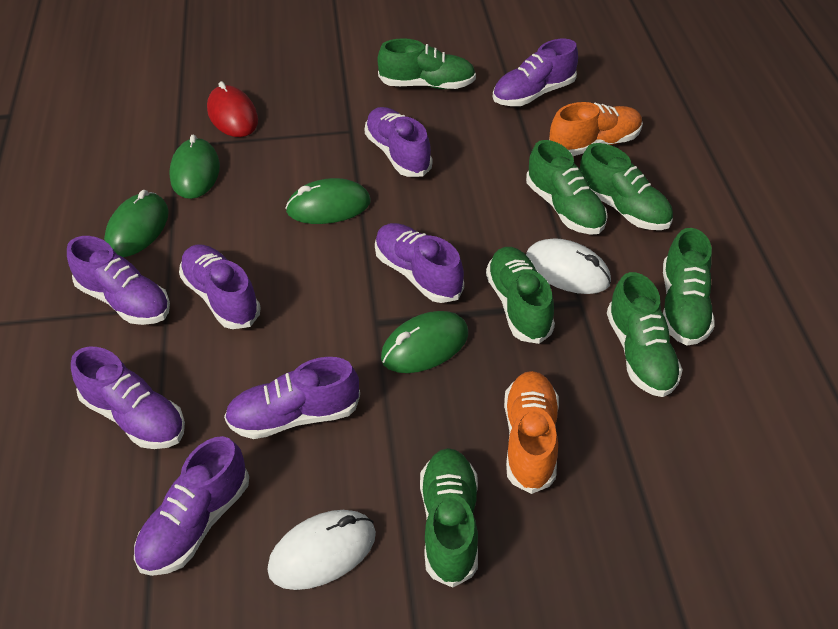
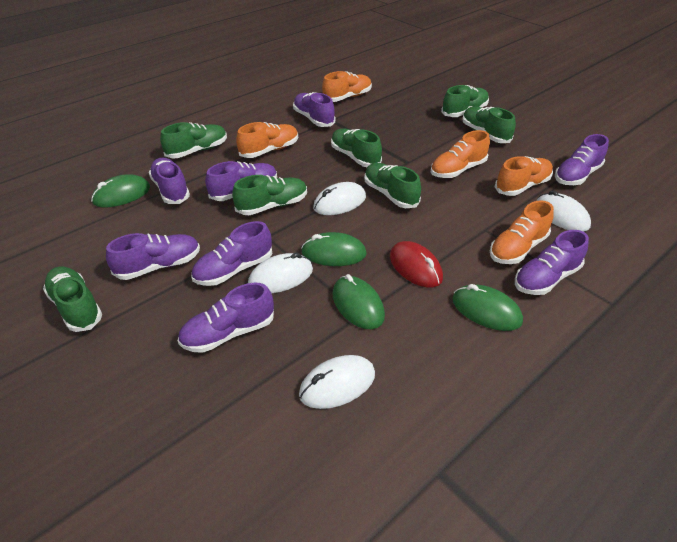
orange shoe: 2 -> 5
white mouse: 2 -> 4

